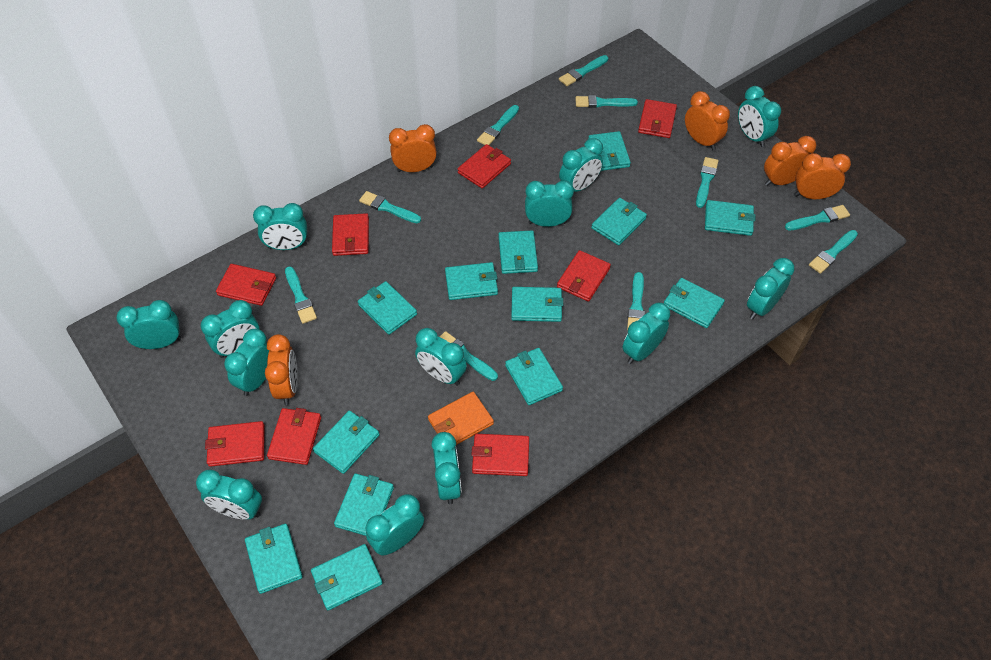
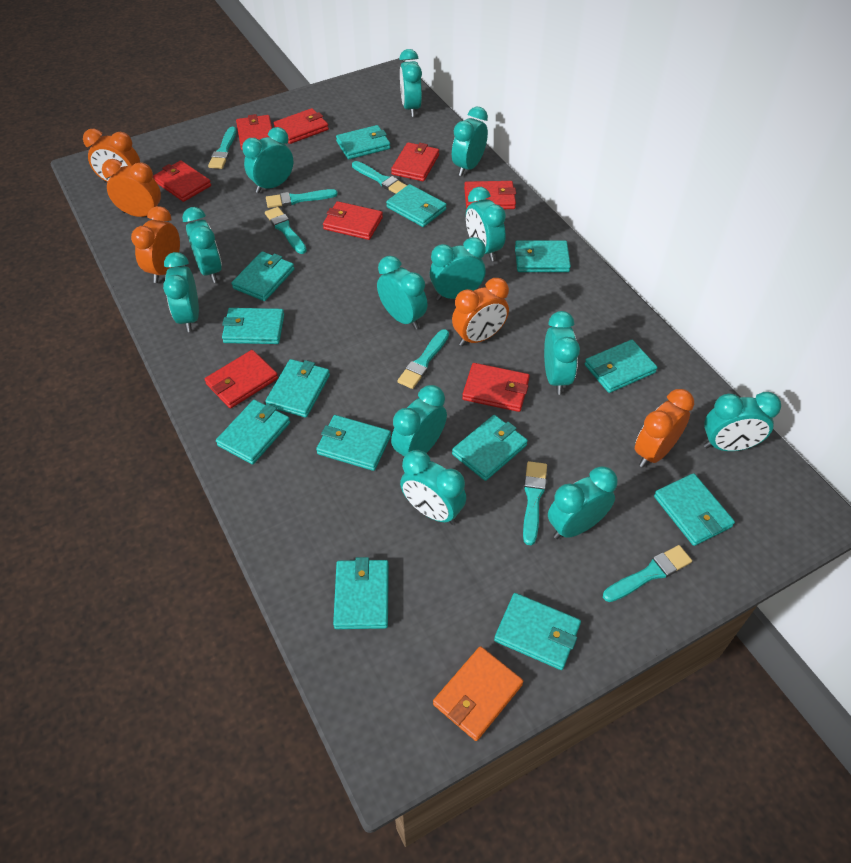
turquoise brush: 10 -> 7

